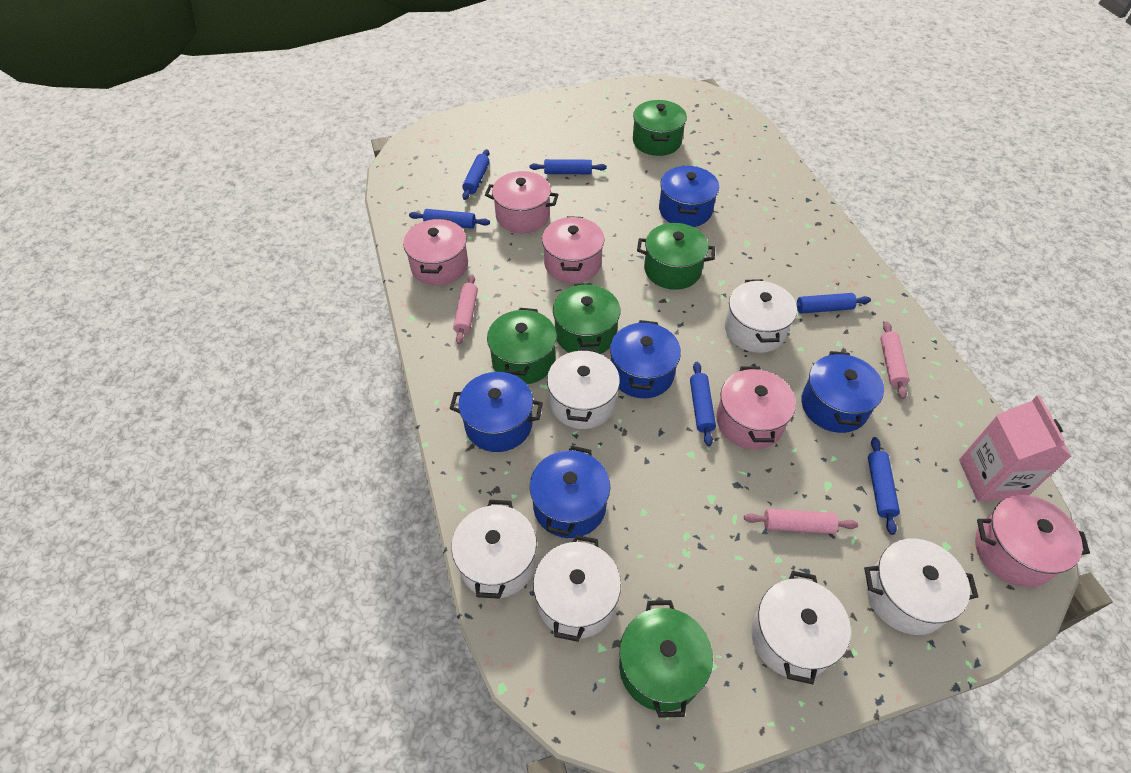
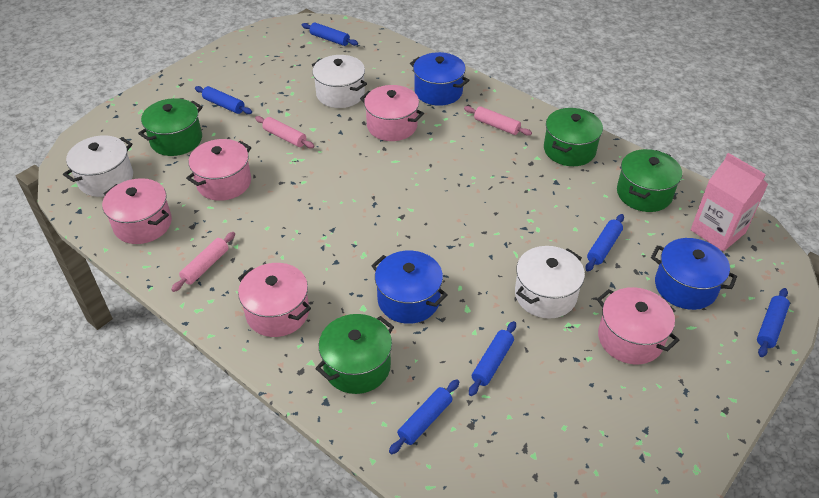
blue pot: 5 -> 3
green pot: 5 -> 4
white pot: 6 -> 3

